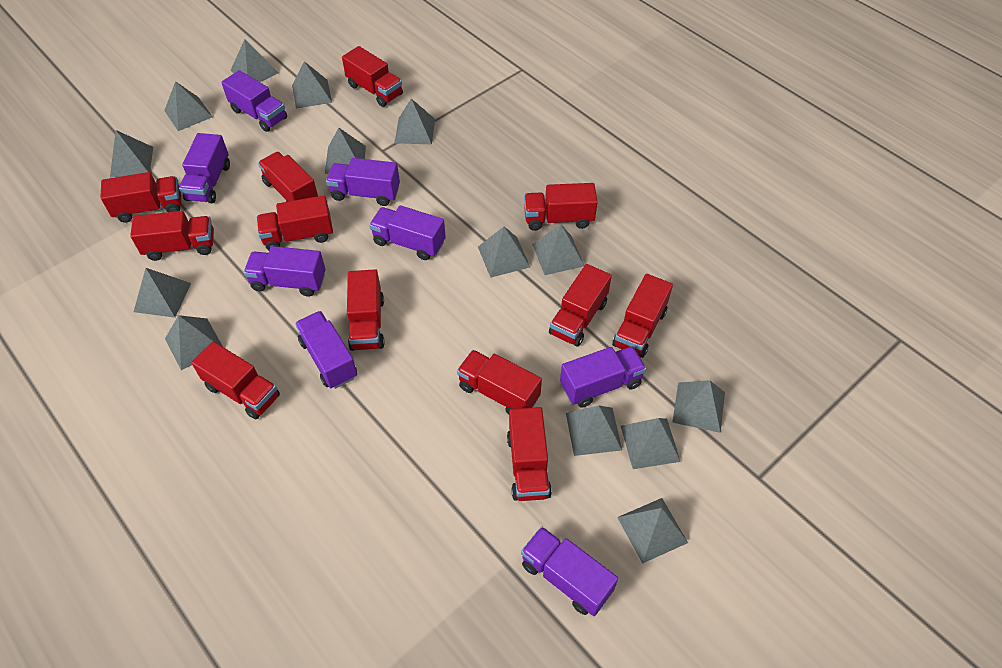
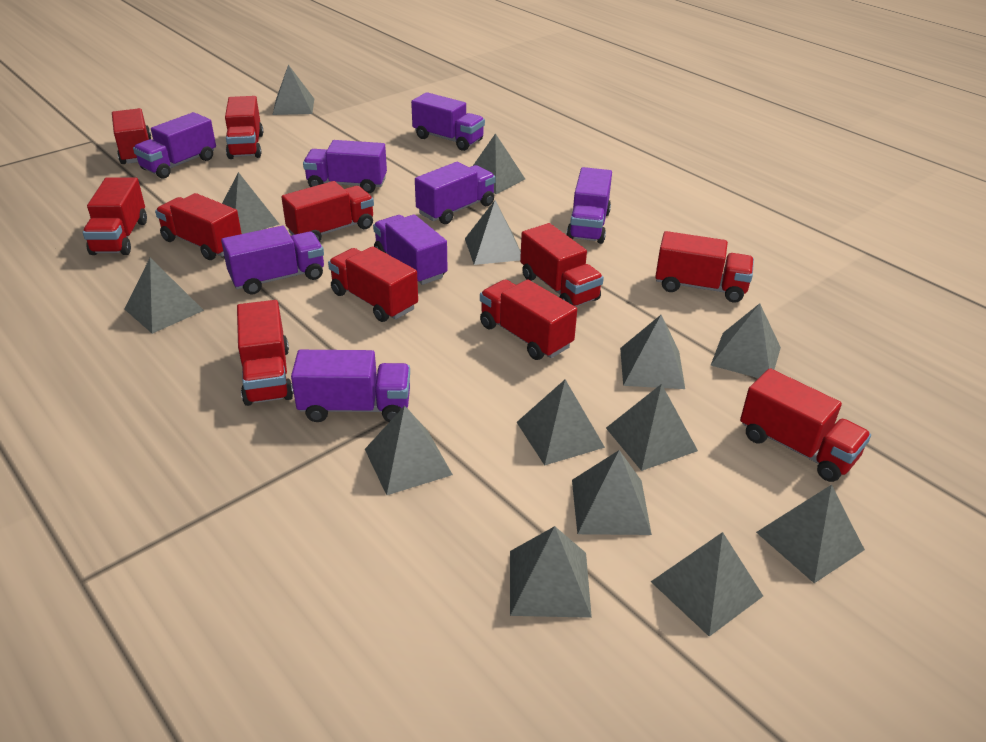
red truck: 12 -> 11

